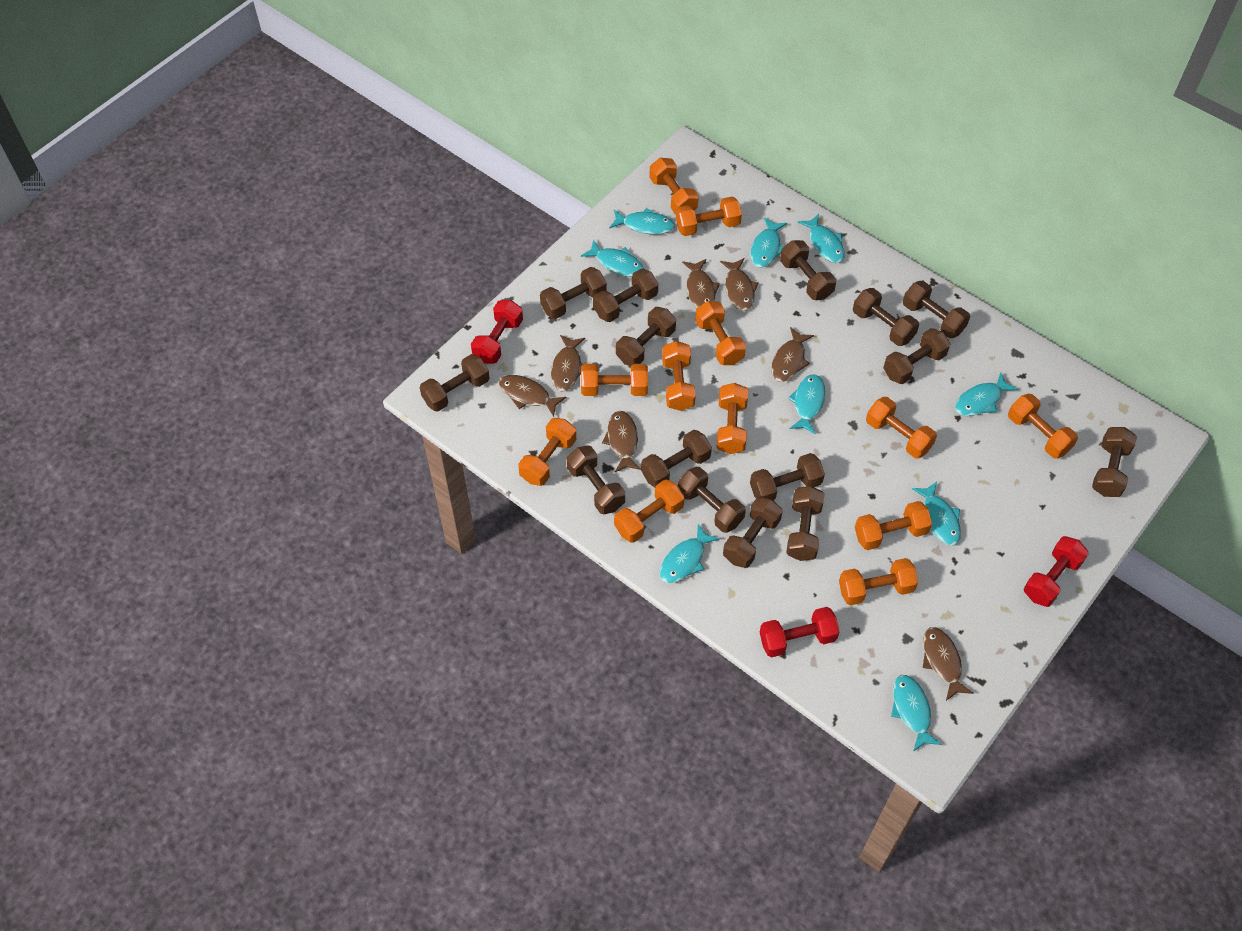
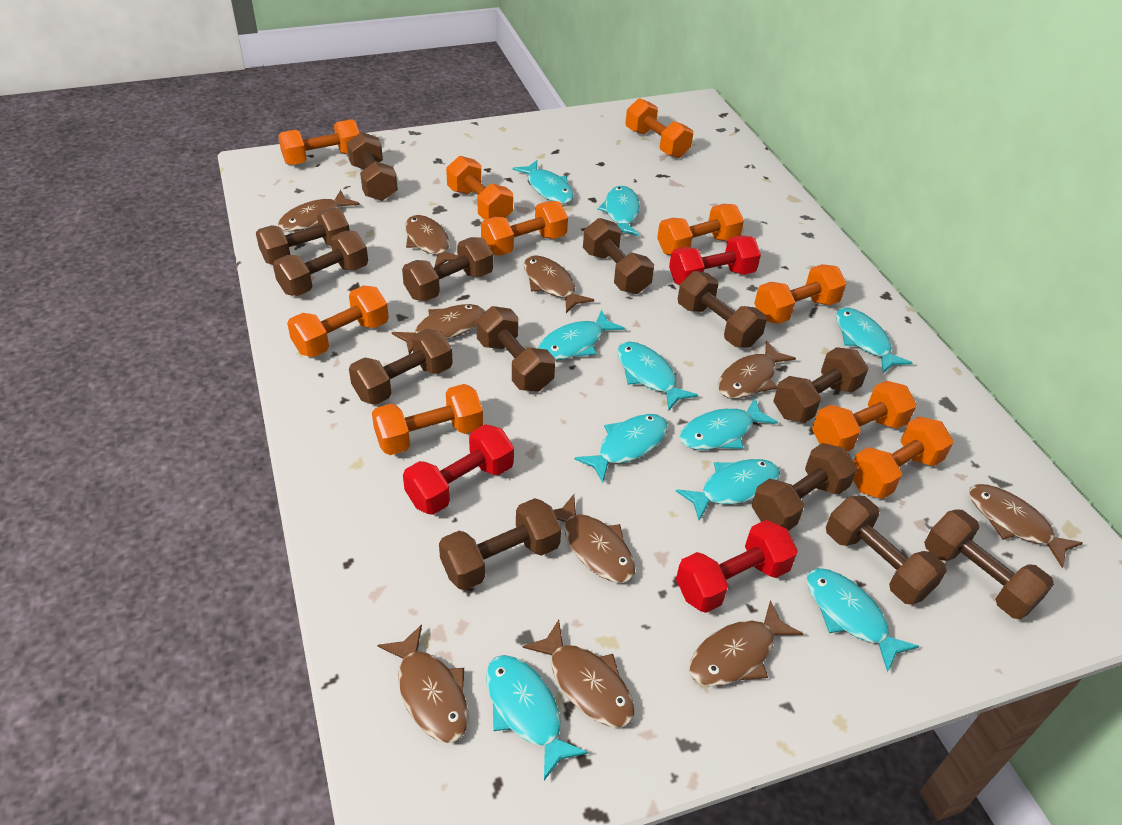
brown dumbbell: 15 -> 13
brown fish: 7 -> 10
orange dumbbell: 12 -> 10
turquoise fish: 9 -> 10

